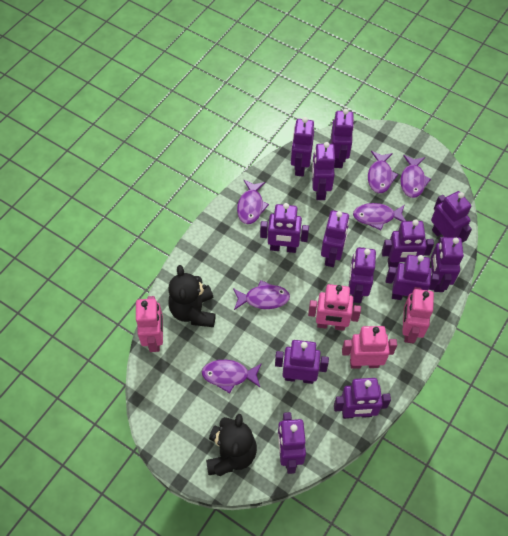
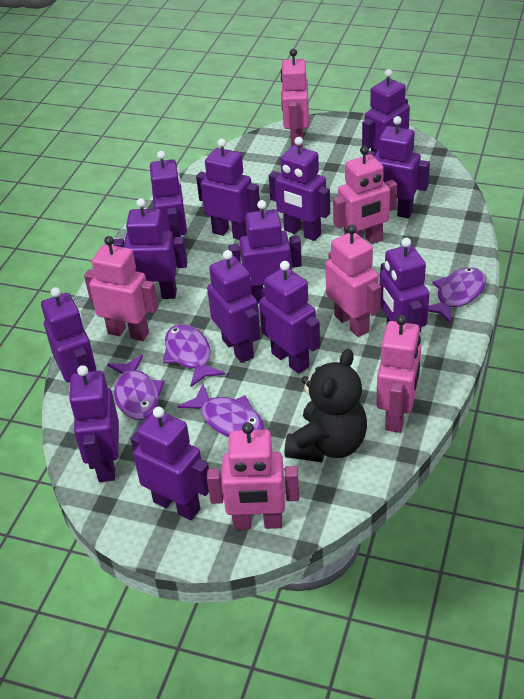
black teddy bear: 2 -> 1
pink robot: 4 -> 6
purple fish: 6 -> 4

